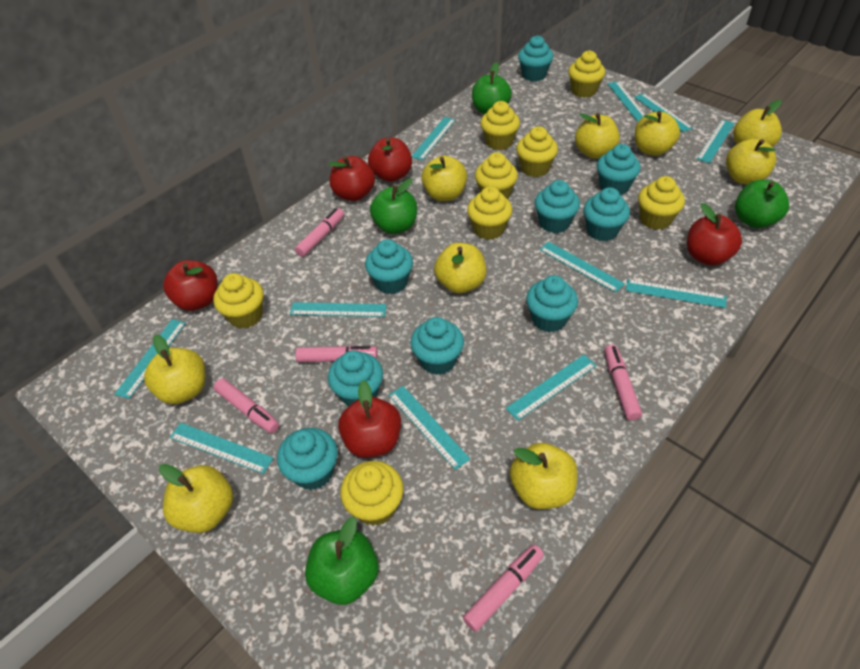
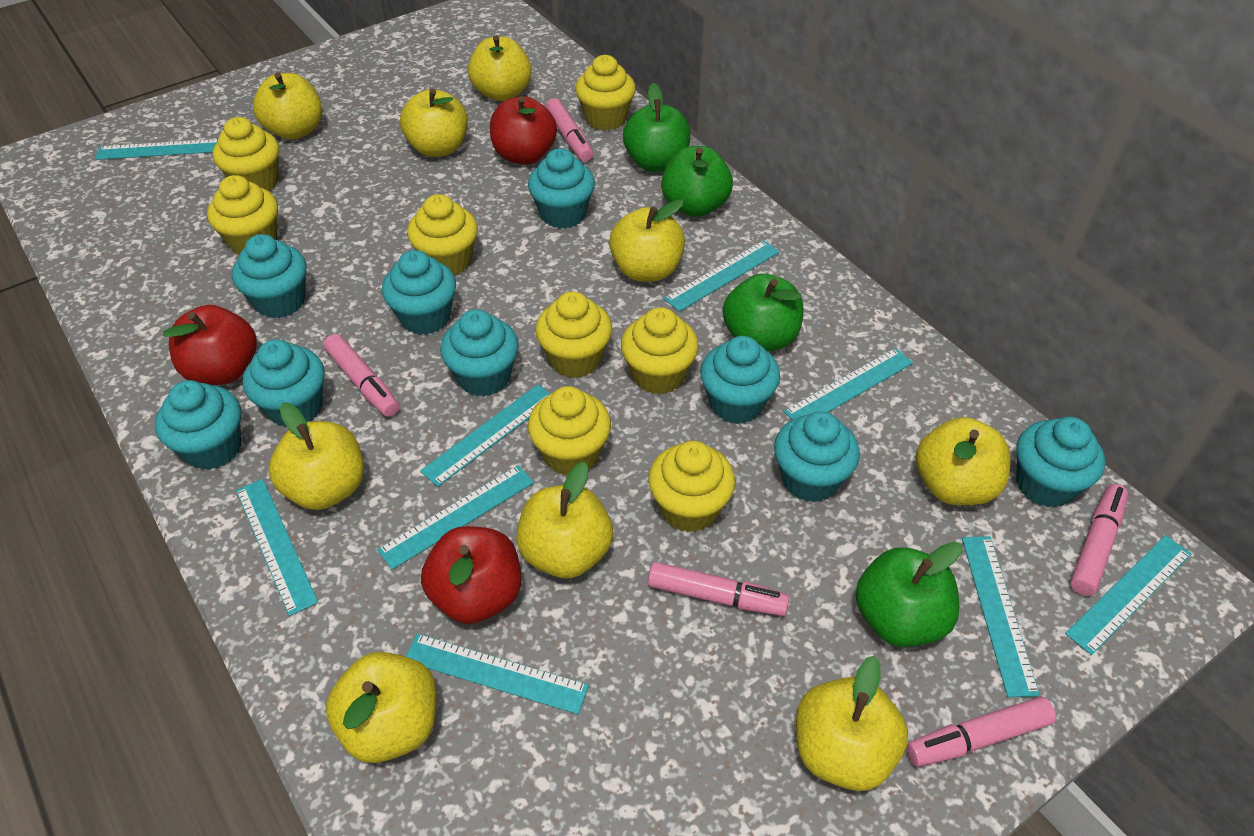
red apple: 5 -> 3
turquoise ruler: 11 -> 9

